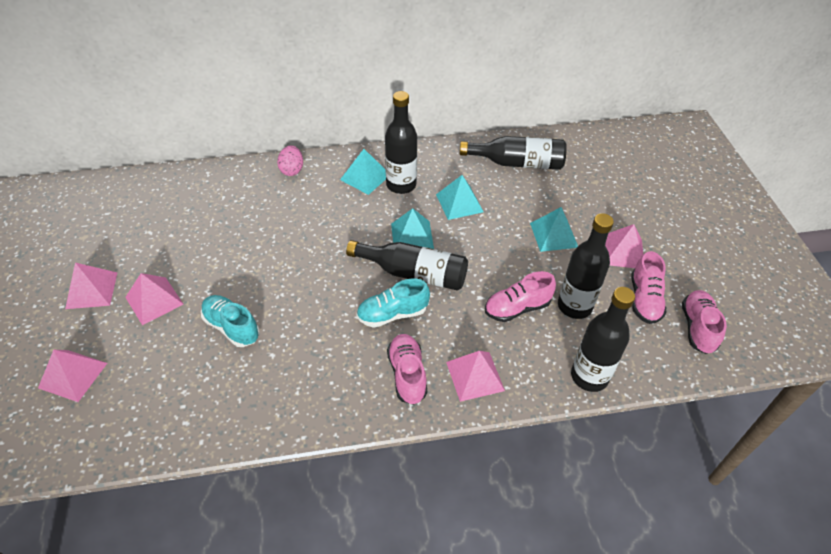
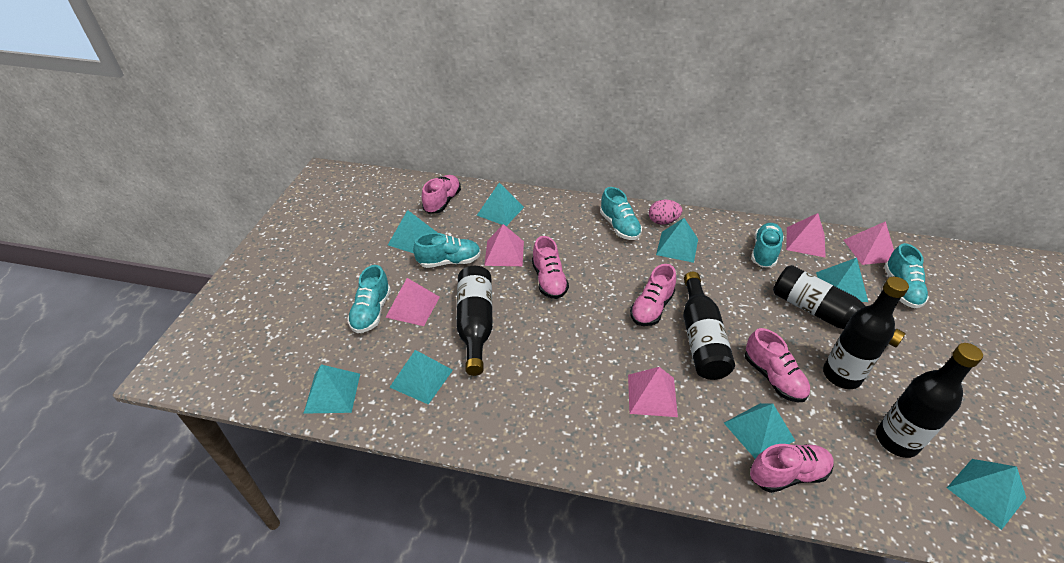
pink shoe: 4 -> 5
turquoise pyramid: 4 -> 8
turquoise shoe: 2 -> 5

